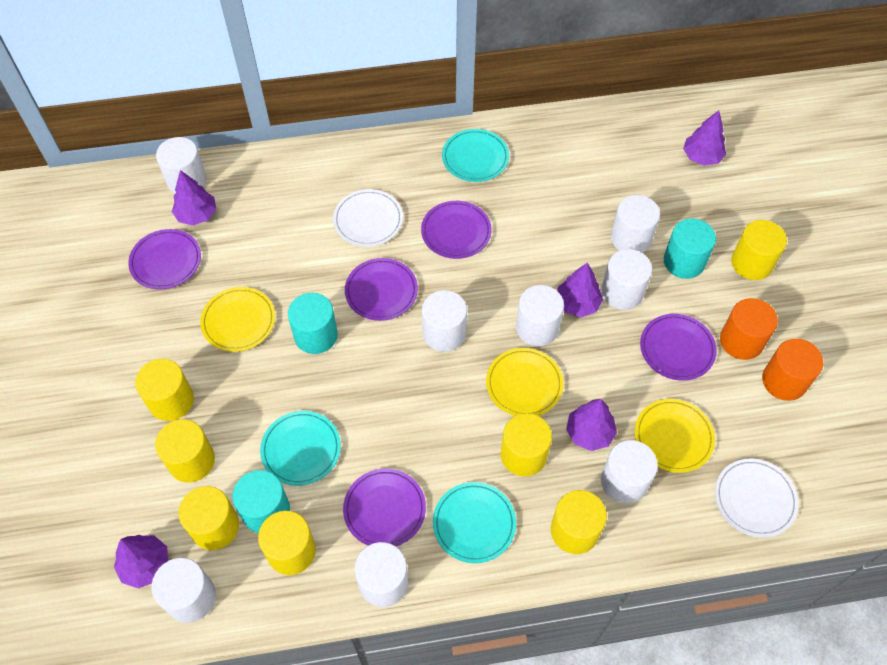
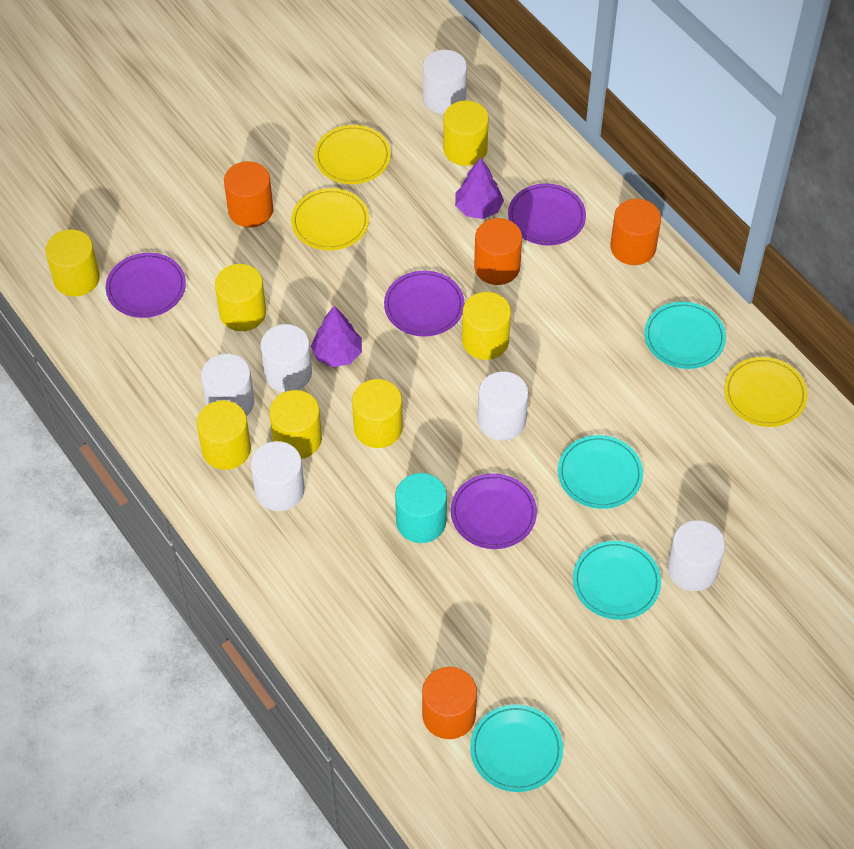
orange cylinder: 2 -> 4
purple plate: 5 -> 4
purple tree: 5 -> 2
turquoise cylinder: 3 -> 1
turquoise plate: 3 -> 4
white cylinder: 8 -> 6
white plate: 2 -> 0

